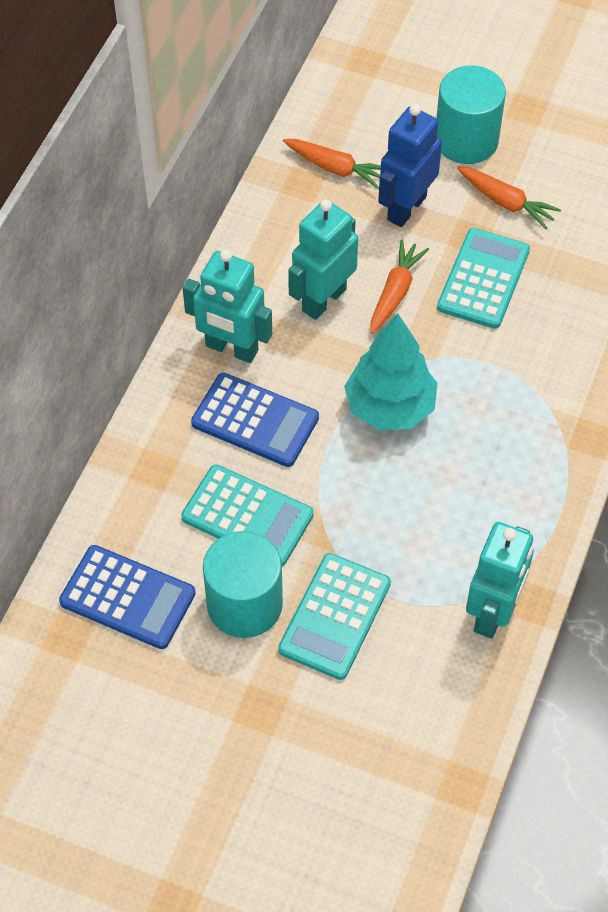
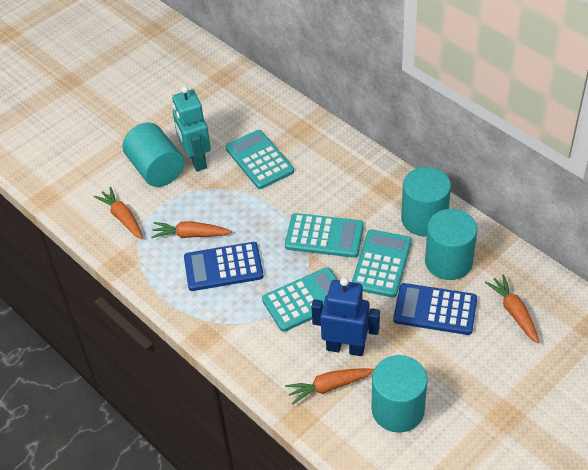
orange carrot: 3 -> 4
turquoise calculator: 3 -> 4
turquoise cylinder: 2 -> 4
turquoise robot: 3 -> 1
turquoise tree: 1 -> 0

